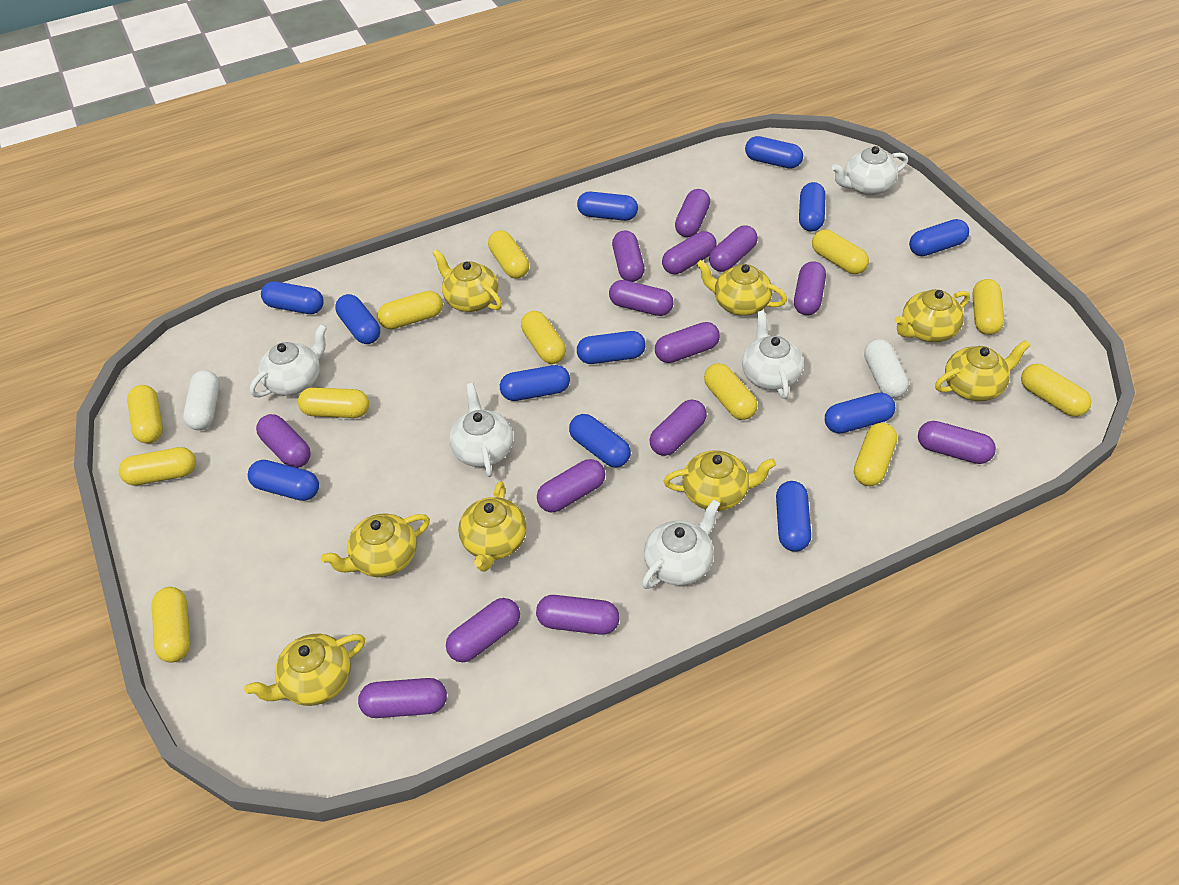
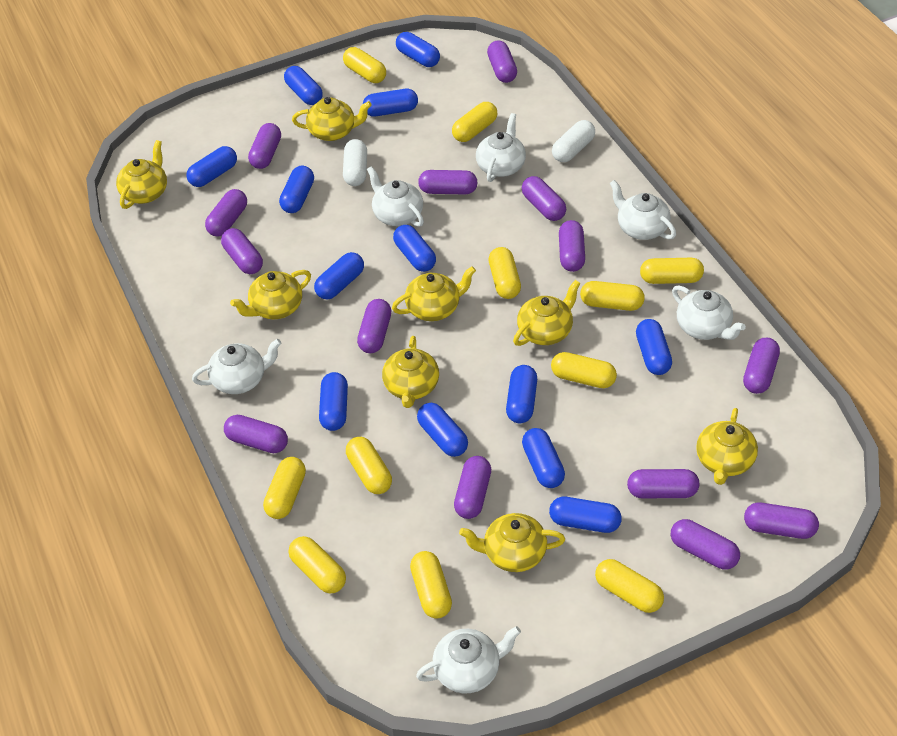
blue capsule: 12 -> 13
white teapot: 5 -> 6
yellow capsule: 12 -> 11

